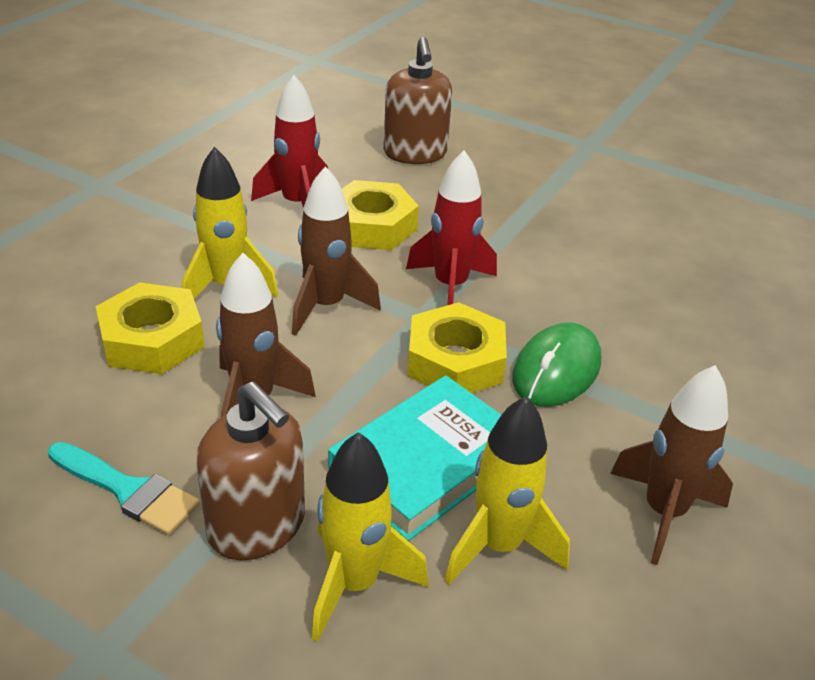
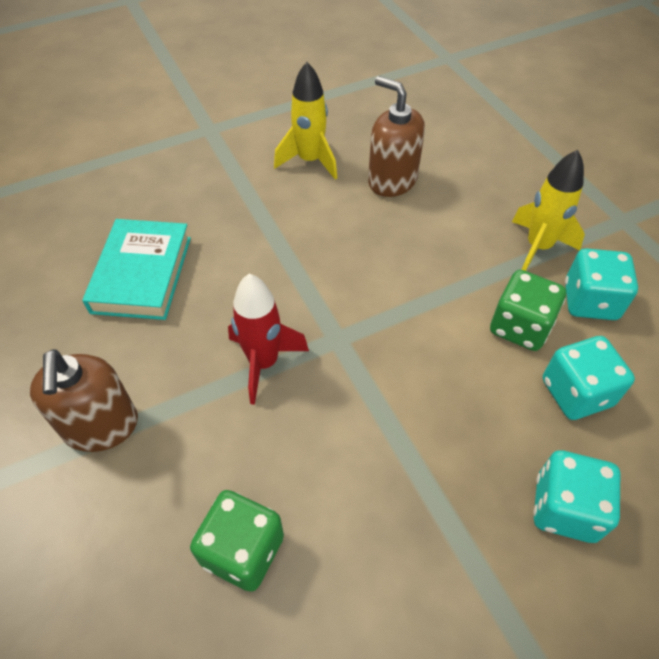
brown rocket: 3 -> 0
green dice: 0 -> 2
green mouse: 1 -> 0
red rocket: 2 -> 1
turquoise brush: 1 -> 0
turquoise dice: 0 -> 3
yellow nut: 3 -> 0
yellow rocket: 3 -> 2

